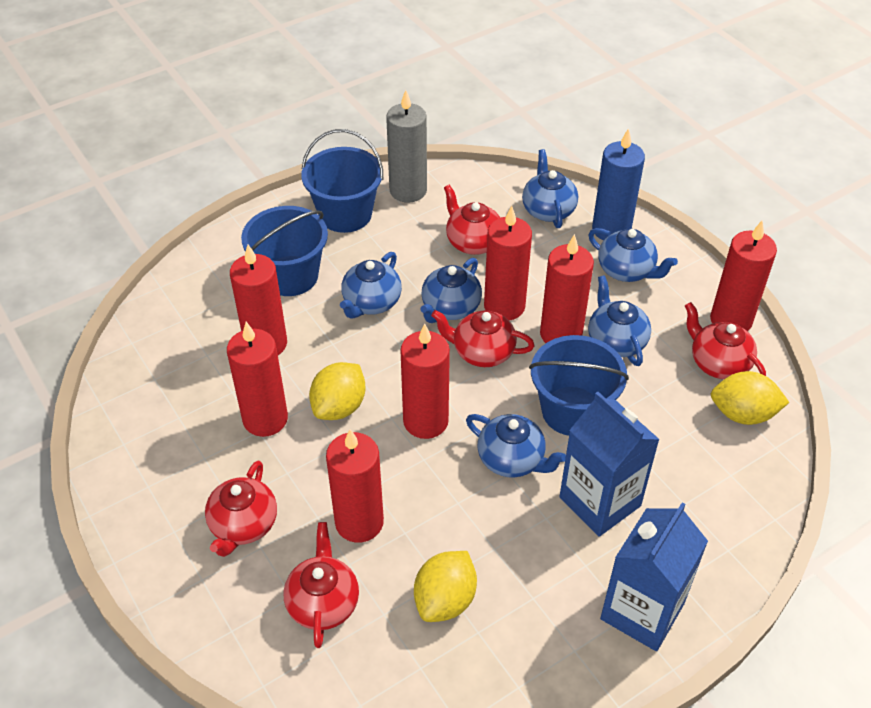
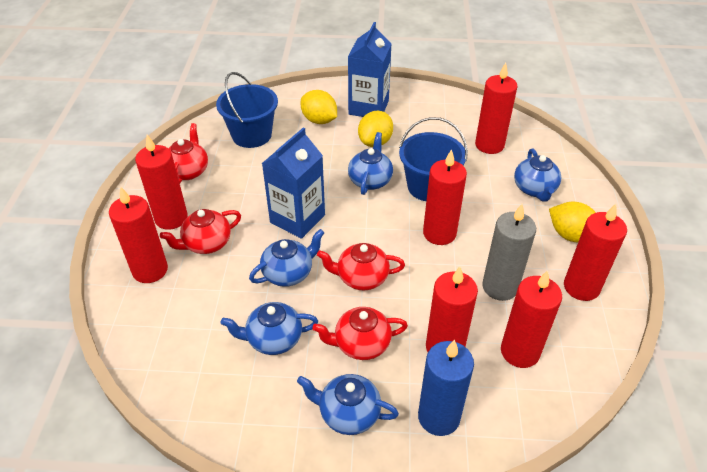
blue bucket: 3 -> 2
blue teapot: 6 -> 5
red teapot: 5 -> 4

